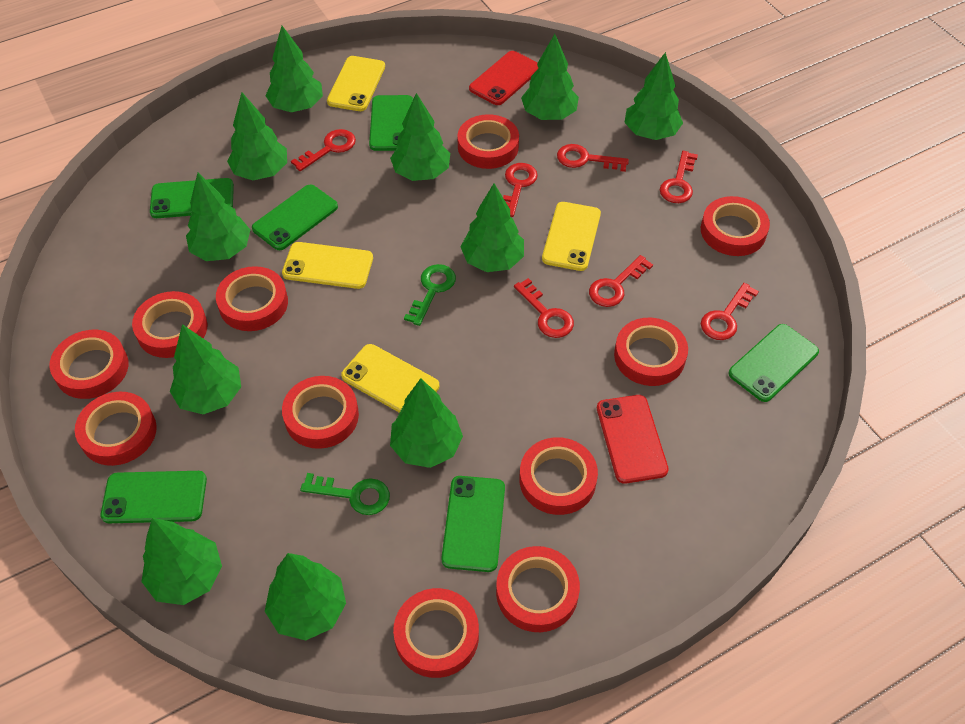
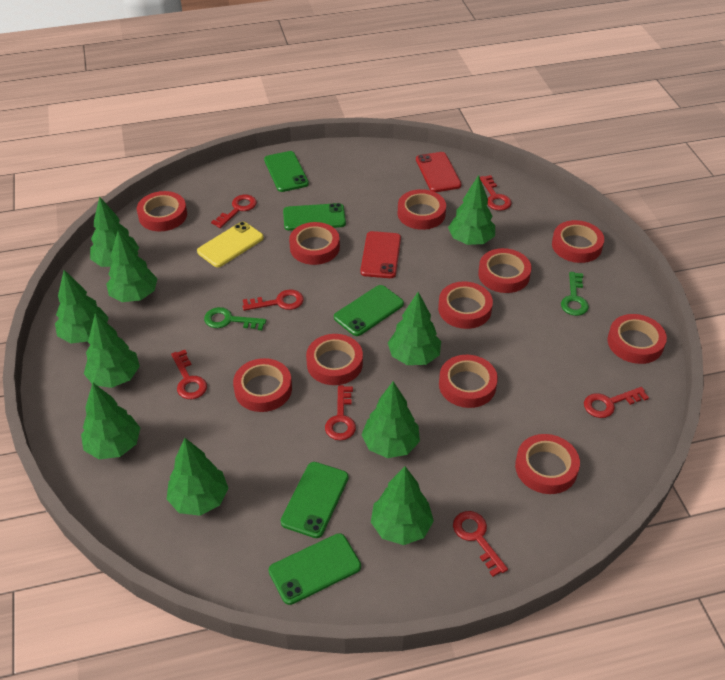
green phone: 6 -> 5
green tree: 11 -> 10
yellow phone: 4 -> 1

